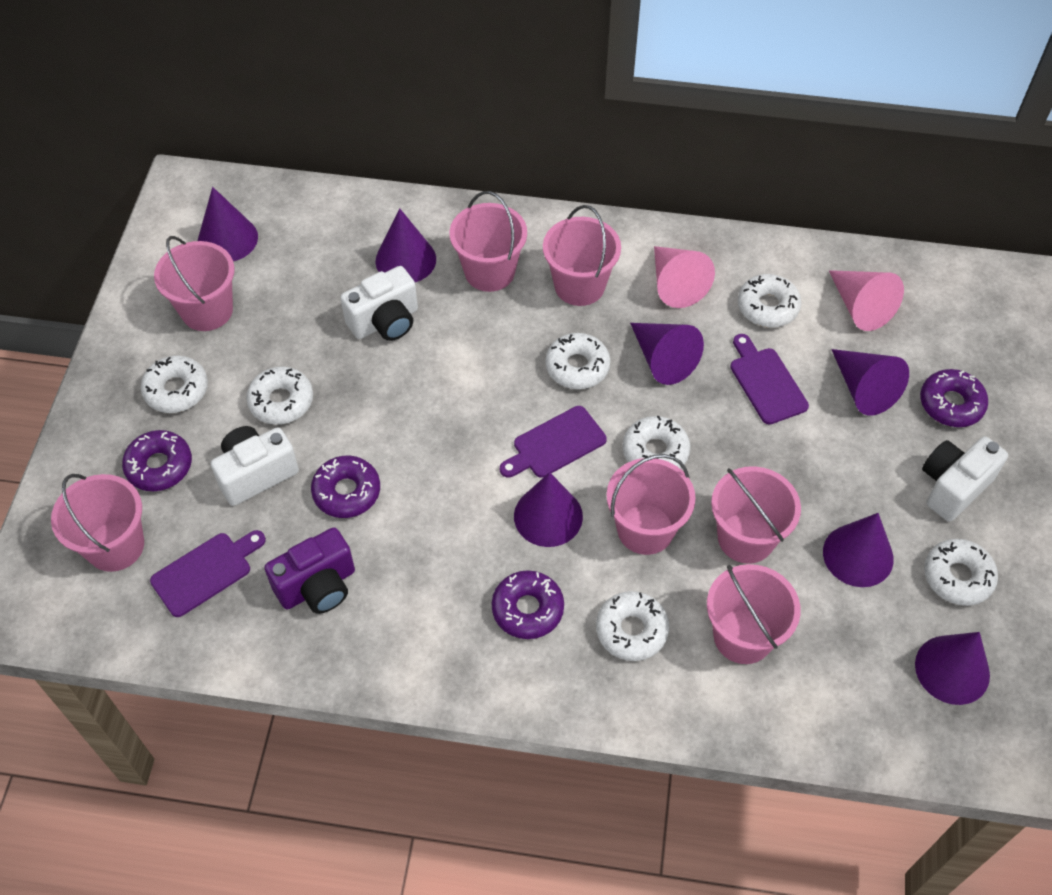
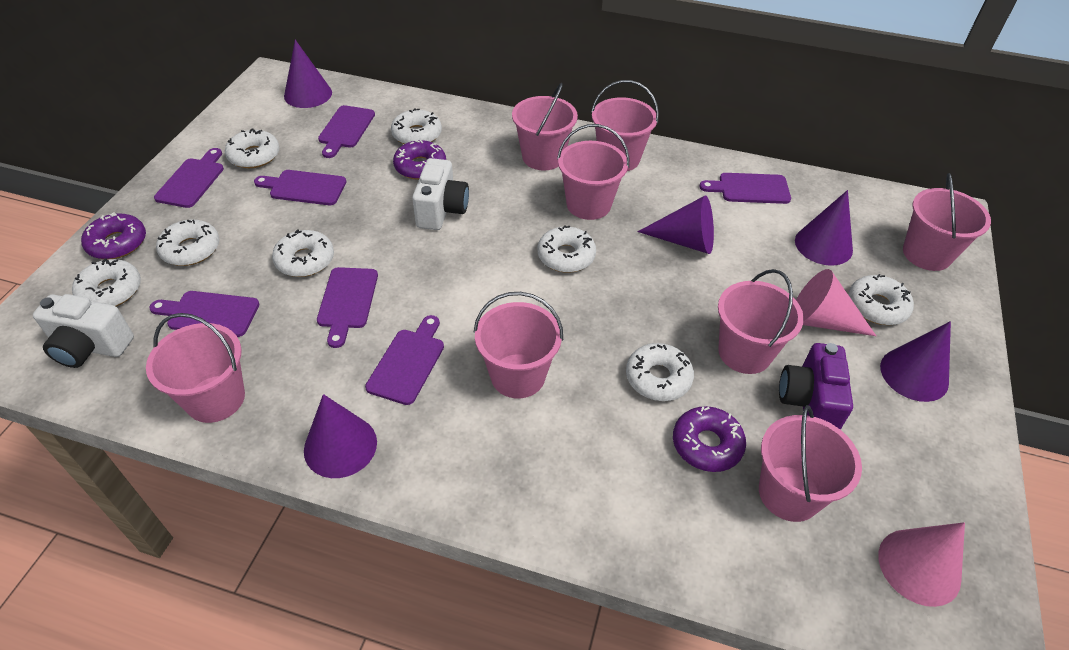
pink bucket: 7 -> 8
purple cone: 7 -> 5
purple cutting board: 3 -> 7
purple donut: 4 -> 3
white camera: 3 -> 2
white donut: 7 -> 8

